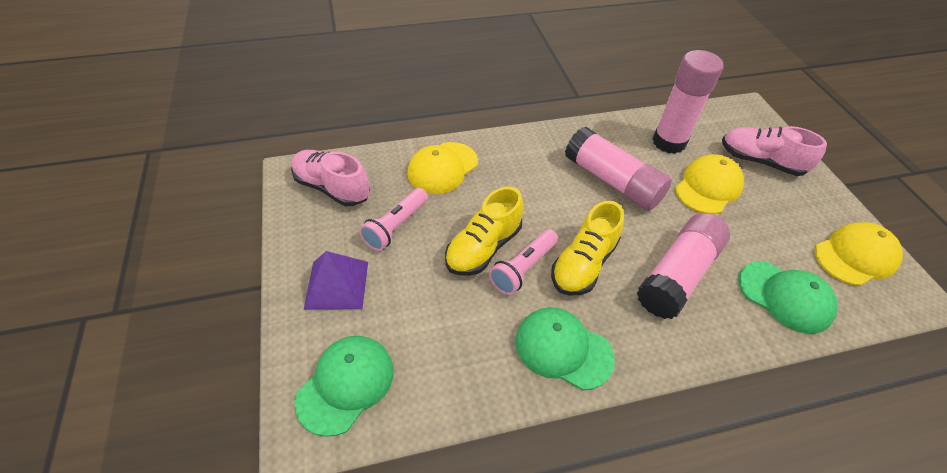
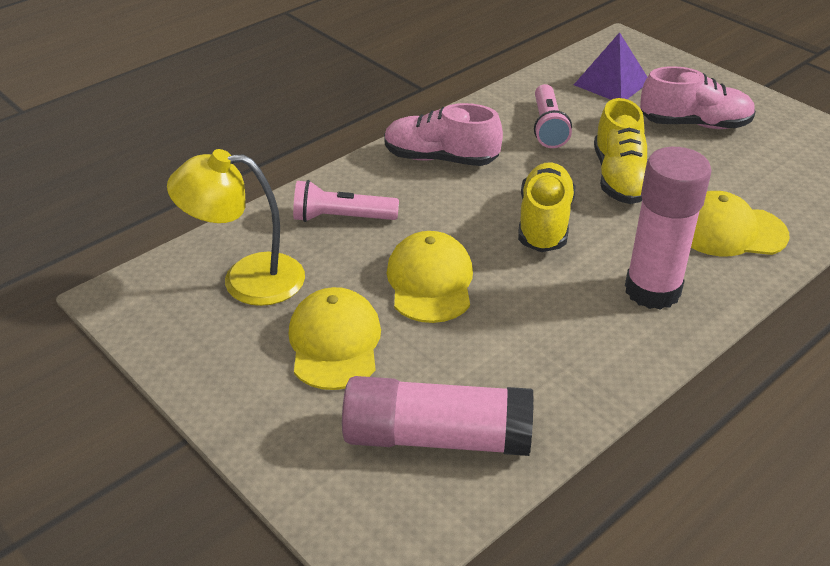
green cap: 3 -> 0
pink glue stick: 3 -> 2
yellow lamp: 0 -> 1

